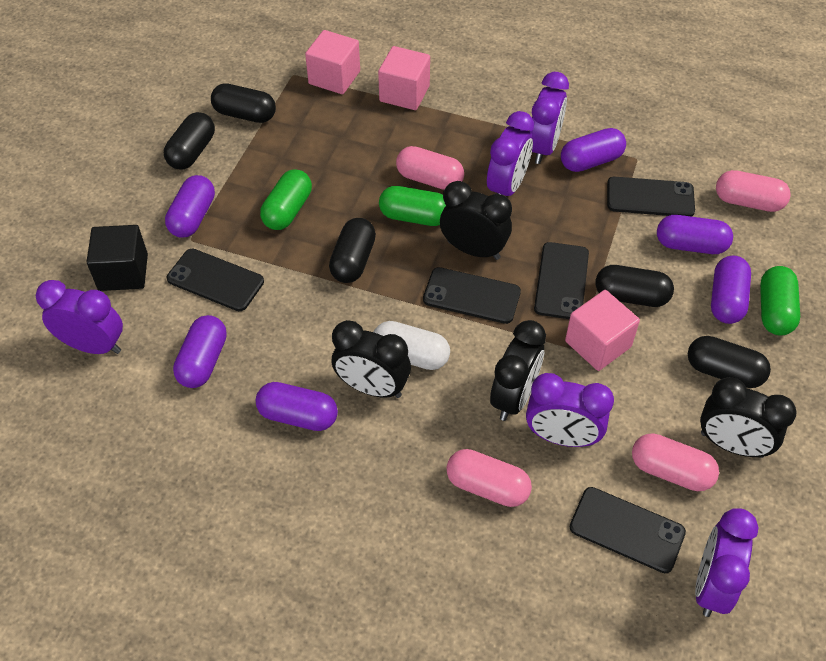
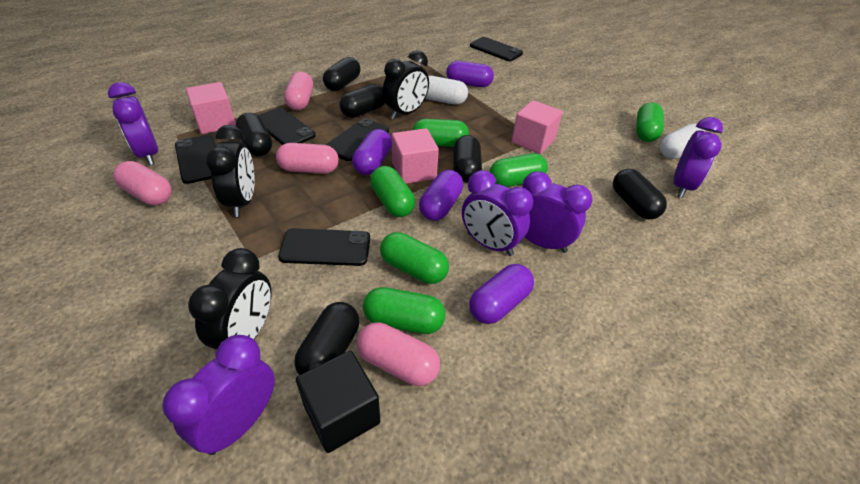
black capsule: 5 -> 6
black clock: 4 -> 3
green capsule: 3 -> 6
purple capsule: 6 -> 4
white capsule: 1 -> 2

